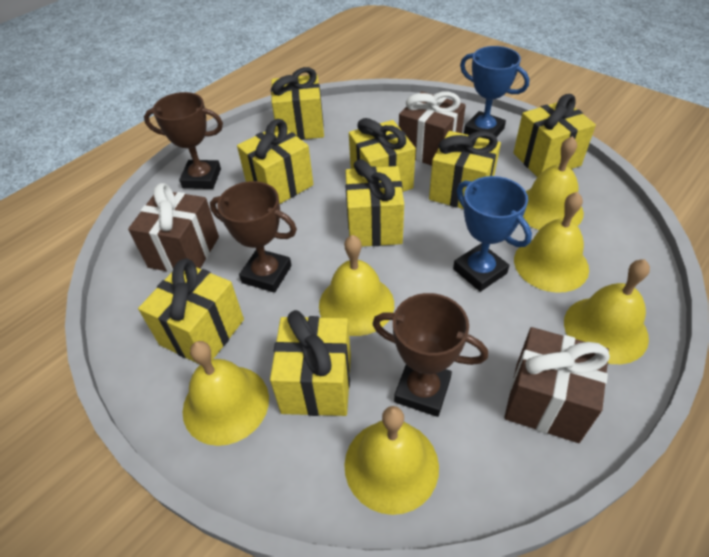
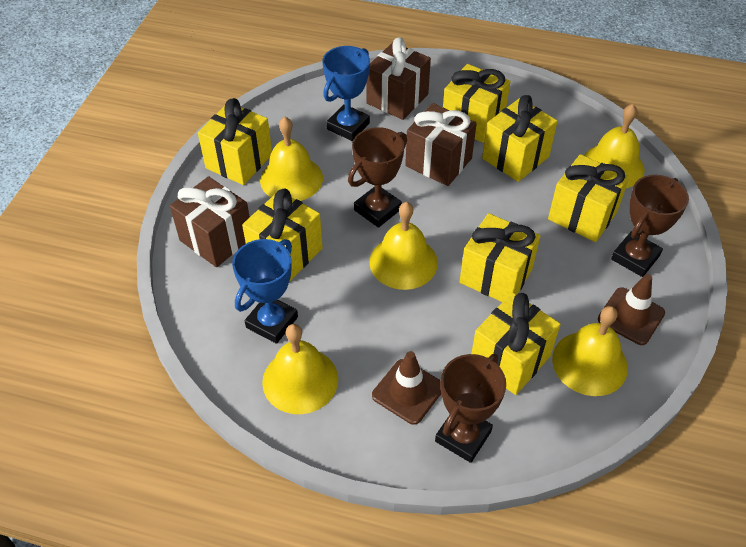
brown traffic cone: 0 -> 2
yellow bell: 6 -> 5
yellow gift: 8 -> 7

